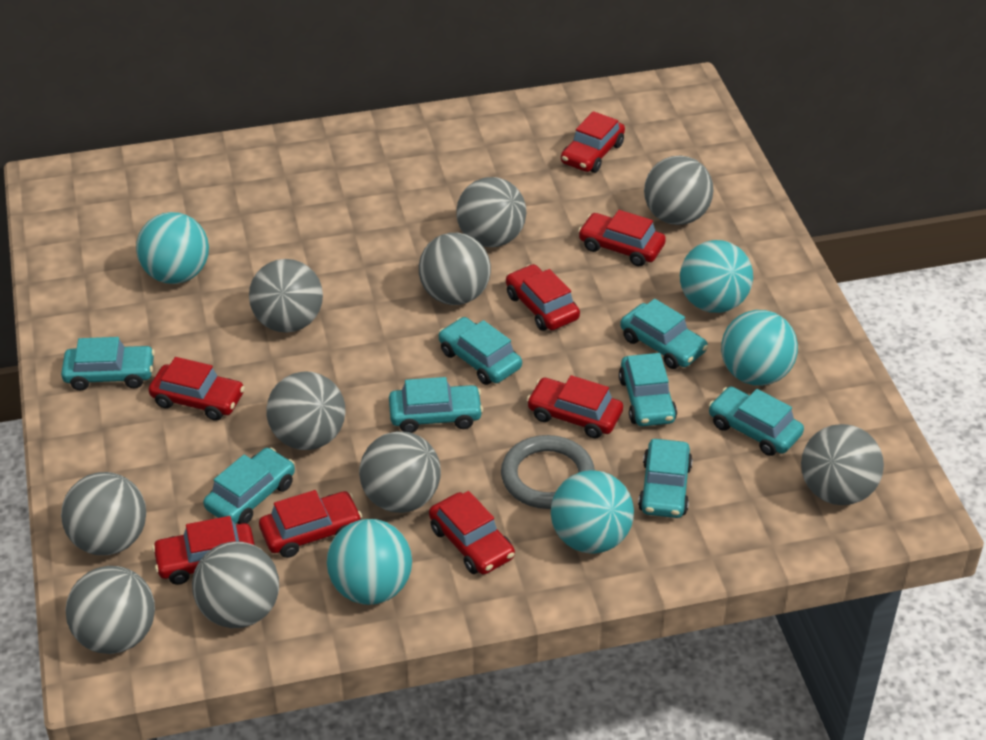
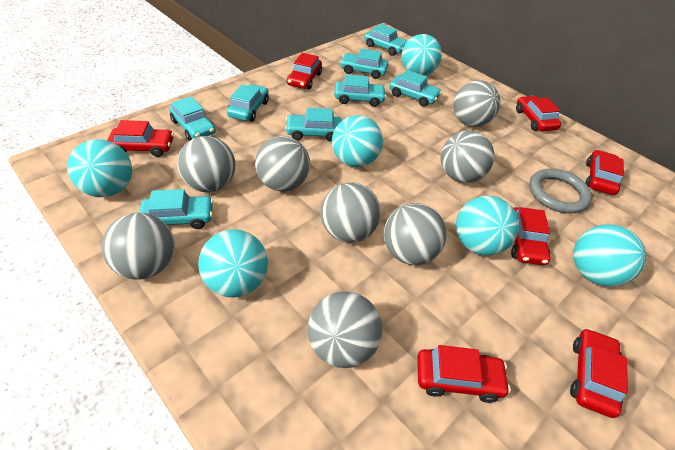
grey ball: 10 -> 8
red car: 8 -> 7
turquoise ball: 5 -> 6

